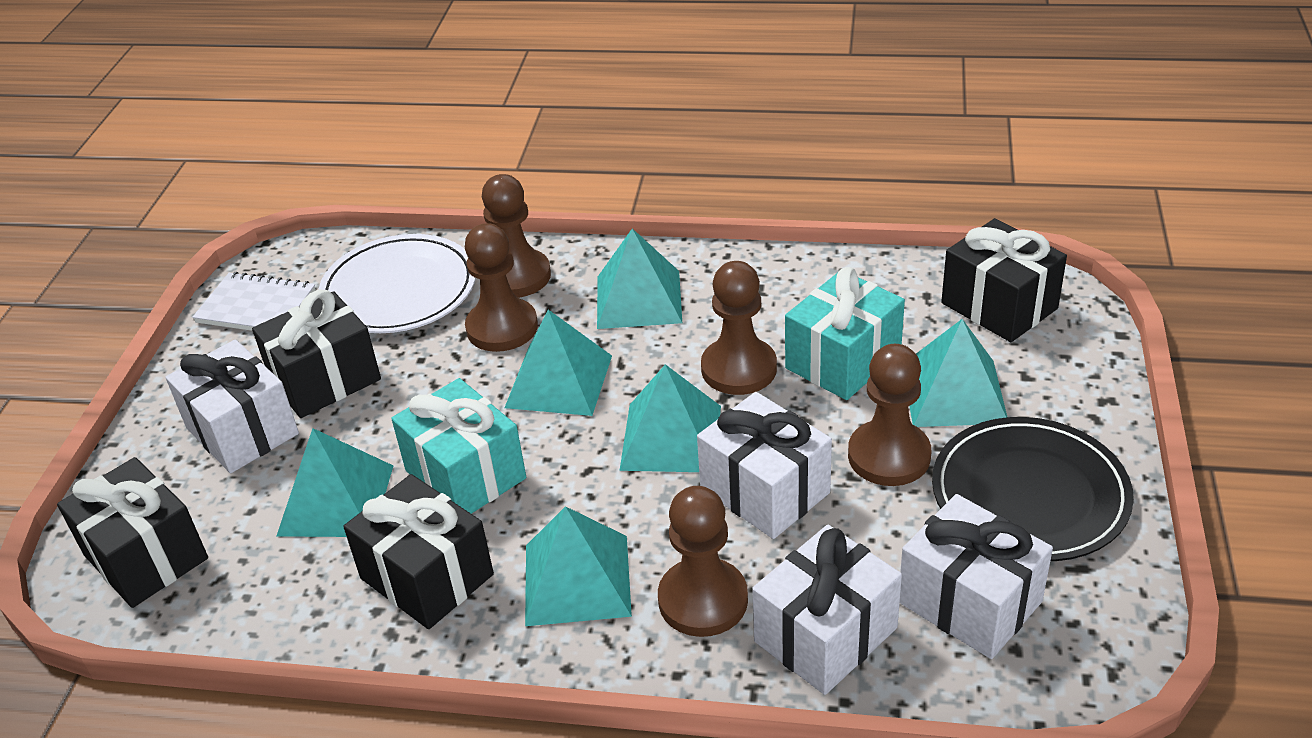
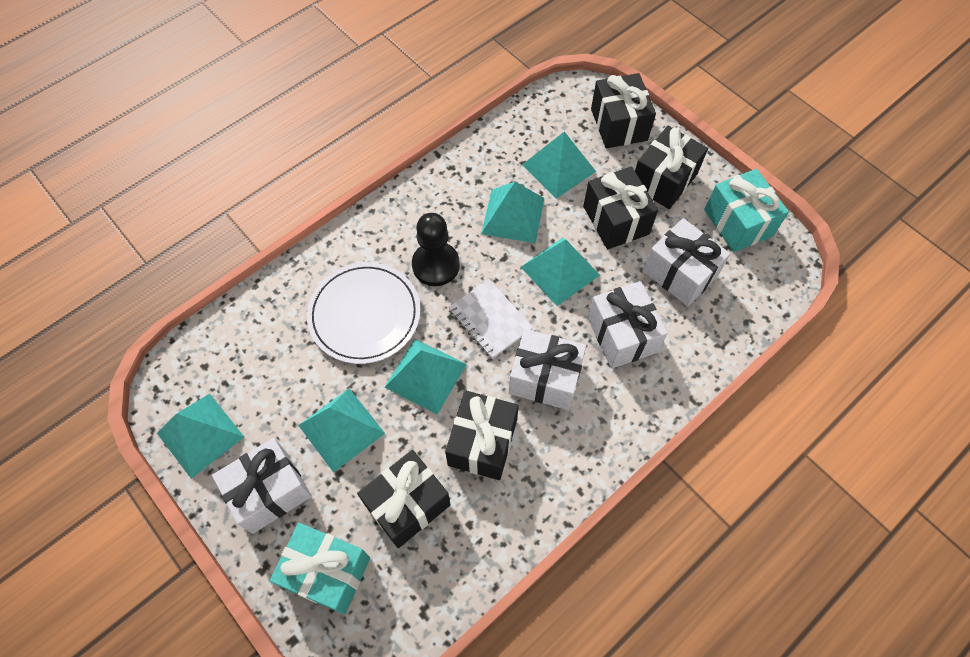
black gift: 4 -> 5
black pawn: 0 -> 1
black plate: 1 -> 0
brown pawn: 5 -> 0

